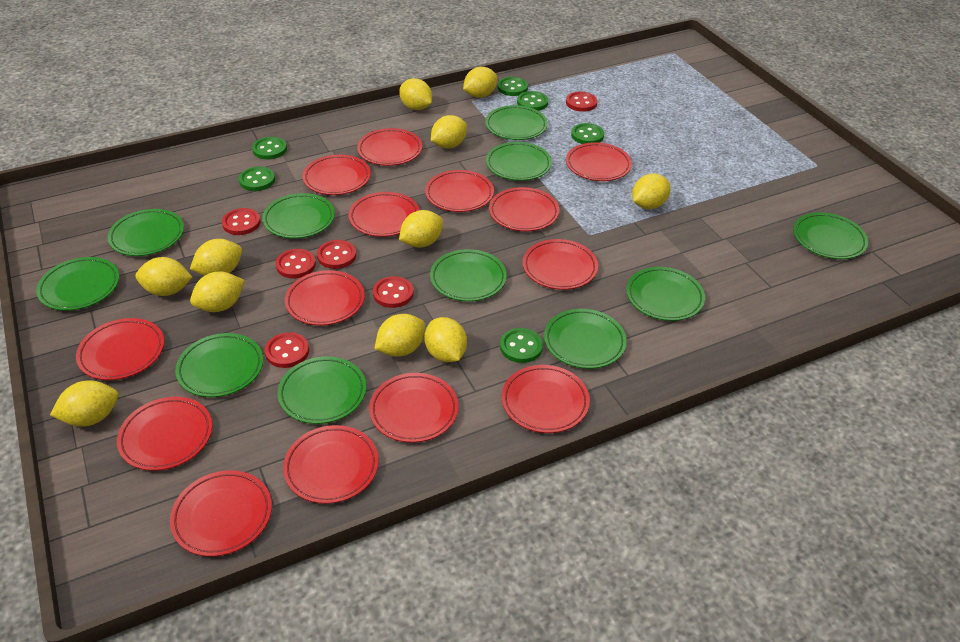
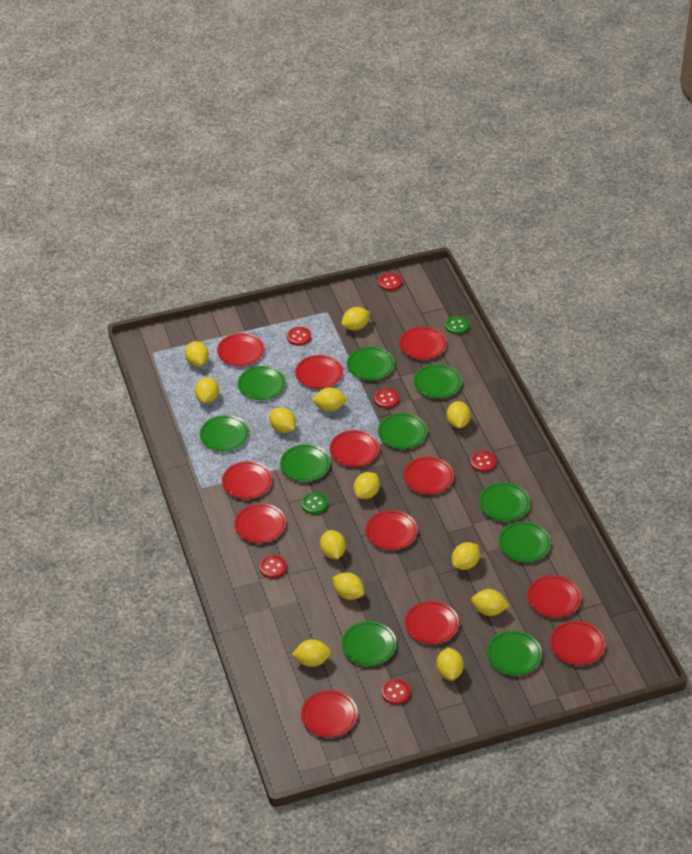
green button: 6 -> 2
green plate: 11 -> 10
red plate: 14 -> 12
yellow lemon: 11 -> 13

